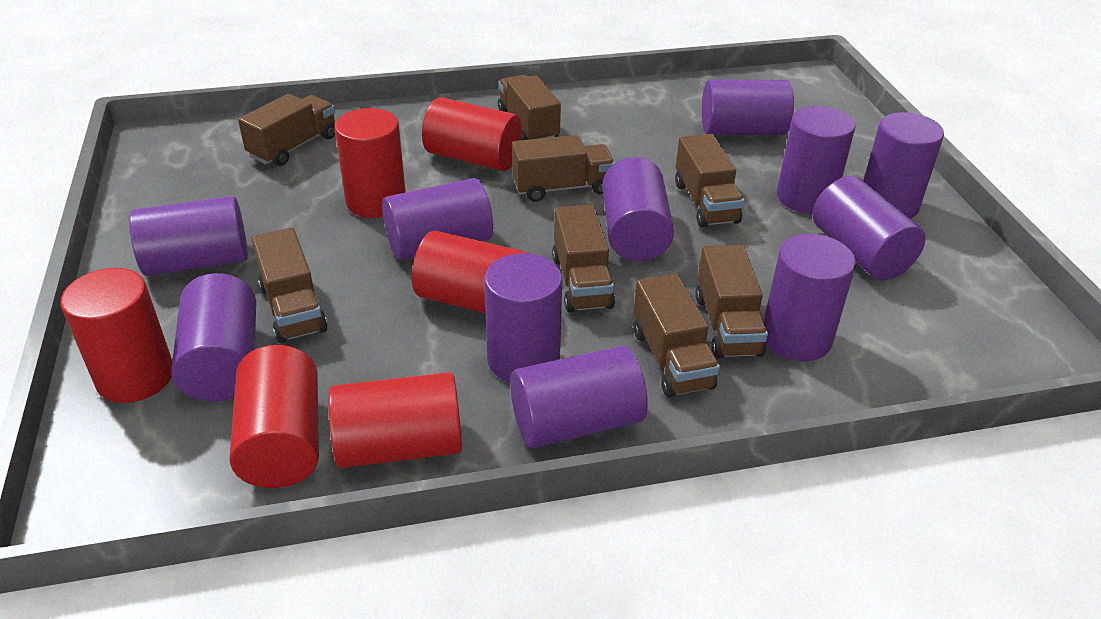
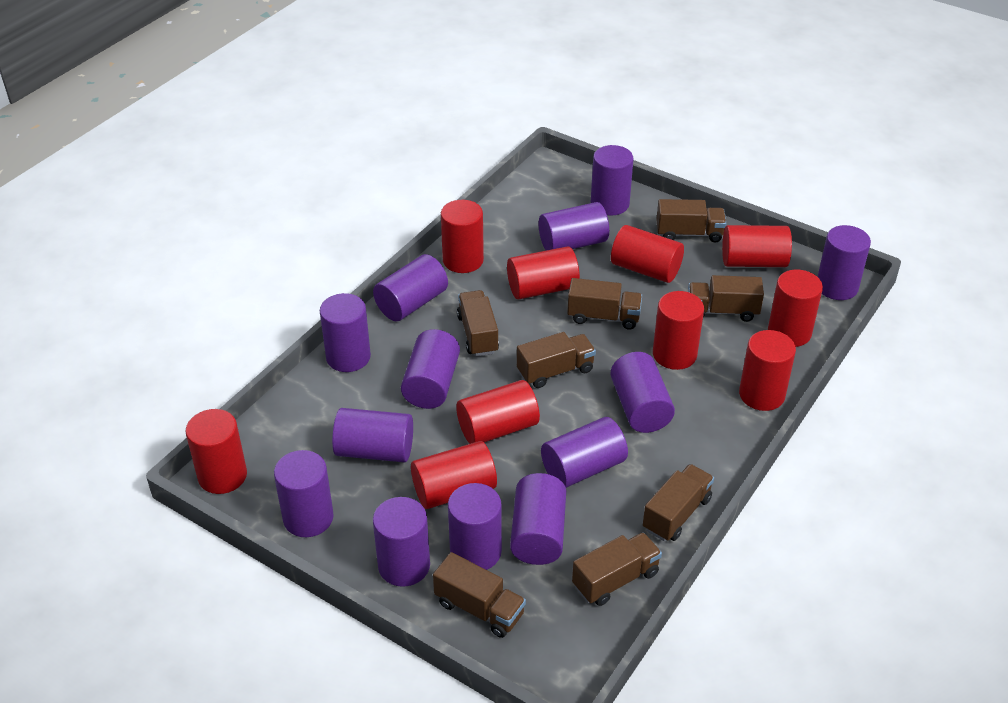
purple cylinder: 11 -> 13
red cylinder: 6 -> 10

